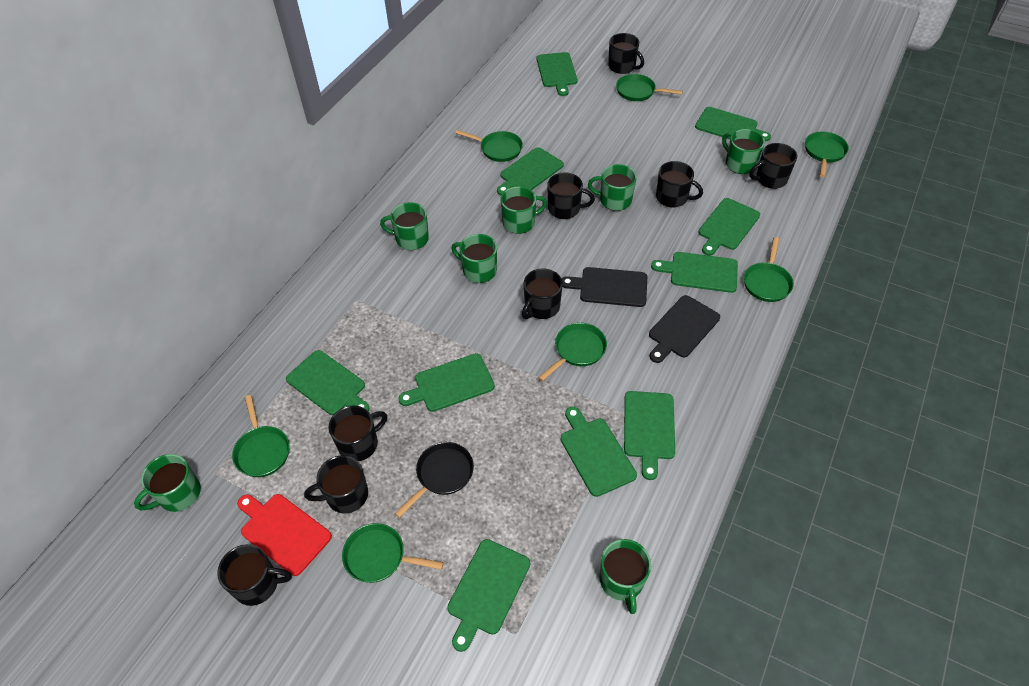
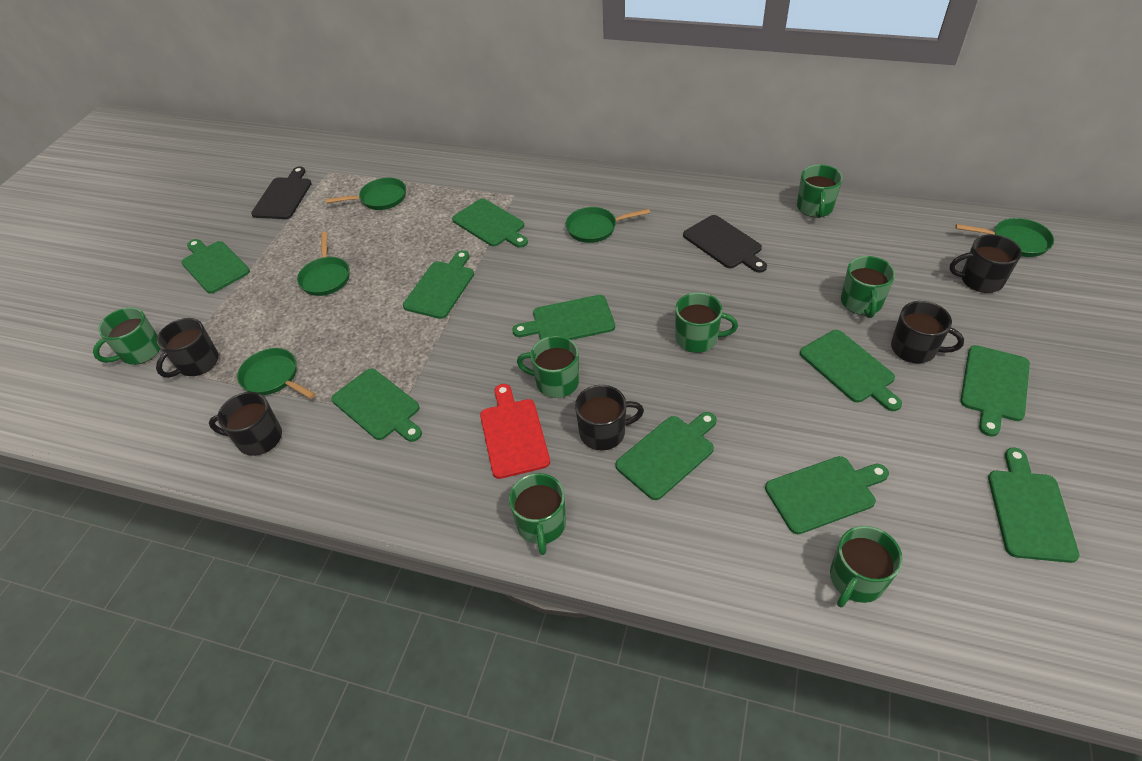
black mug: 8 -> 5
black pan: 1 -> 0
green pan: 7 -> 5

